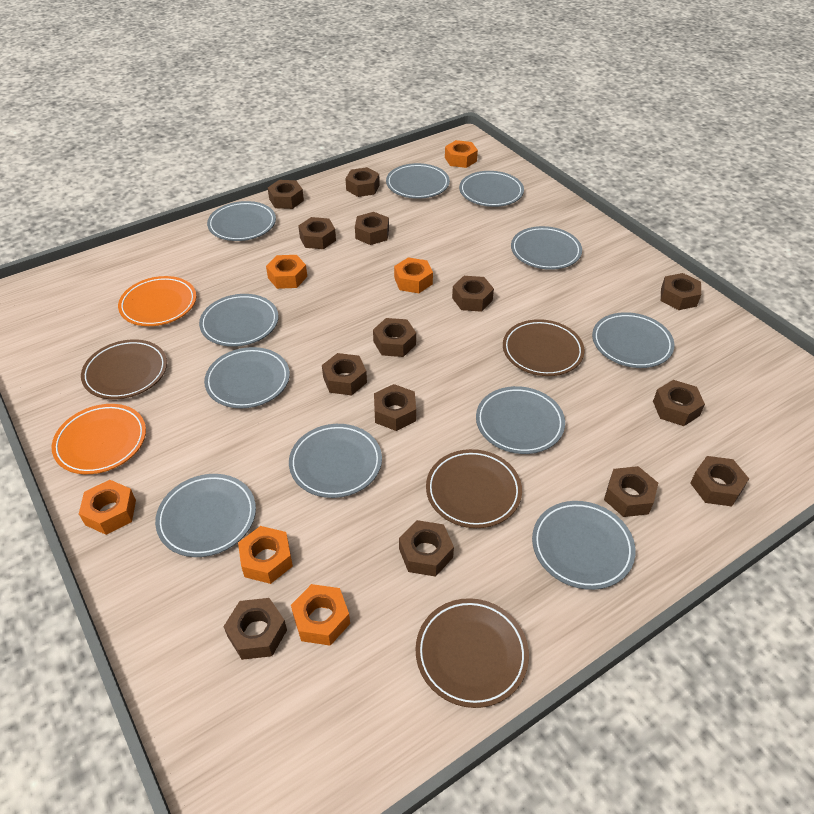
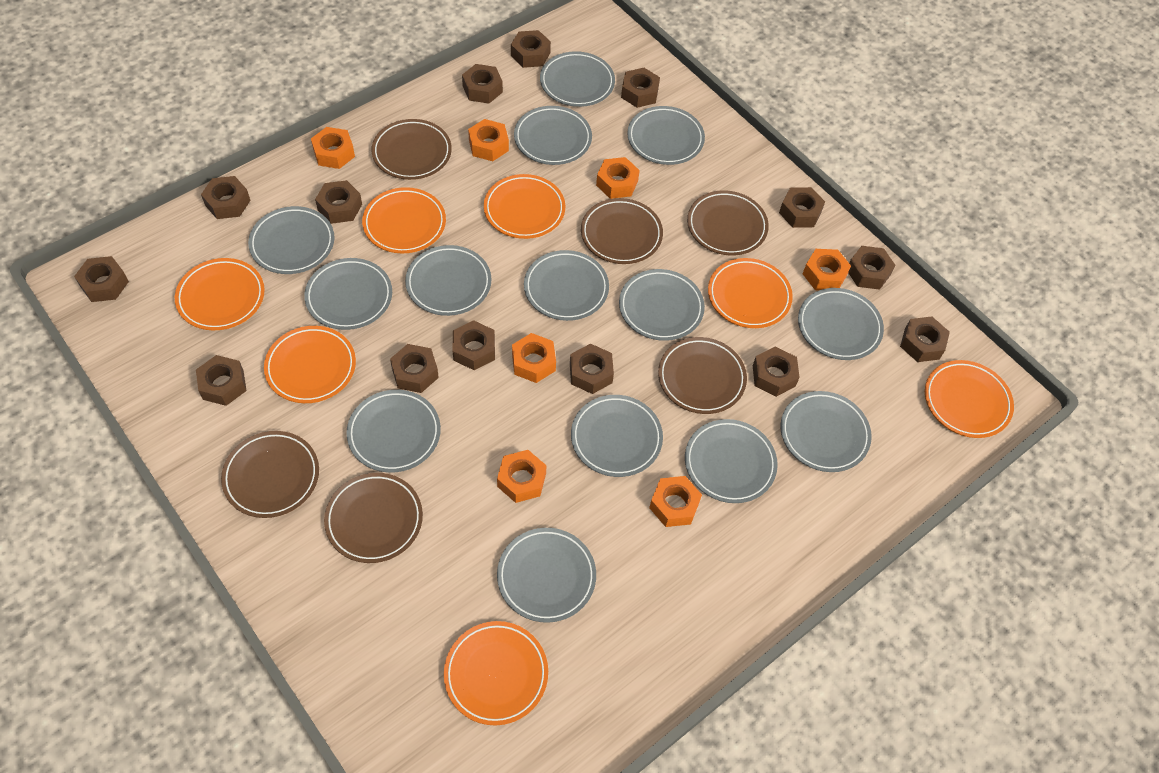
brown plate: 4 -> 6
grey plate: 11 -> 14
orange nut: 6 -> 7
orange plate: 2 -> 7

